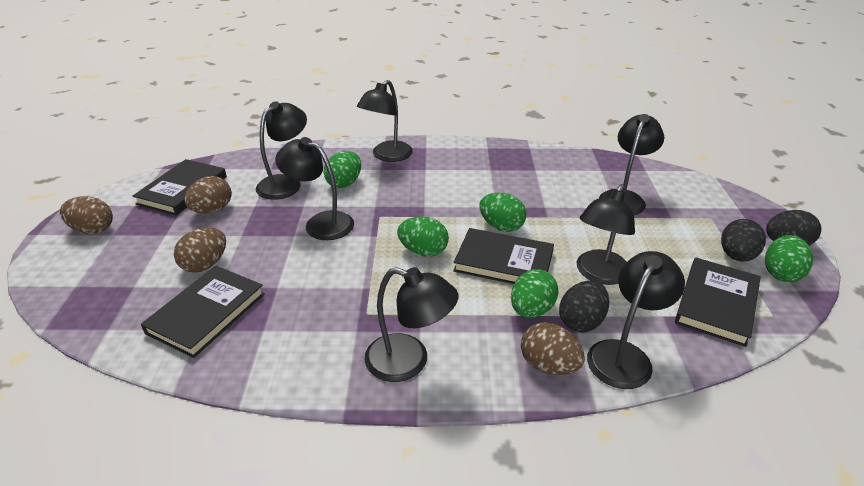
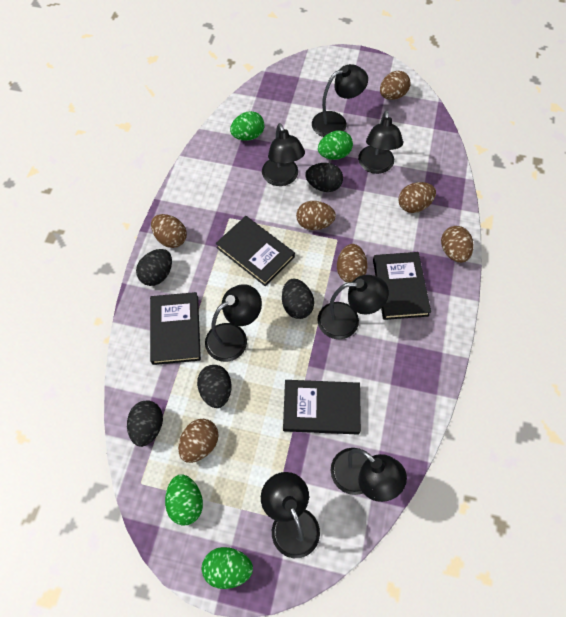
black egg: 3 -> 5
brown egg: 4 -> 7
green egg: 5 -> 4

